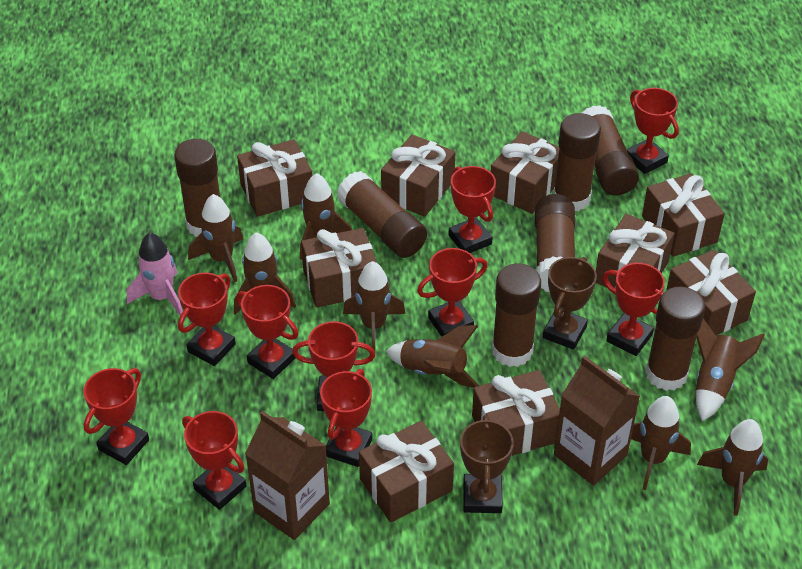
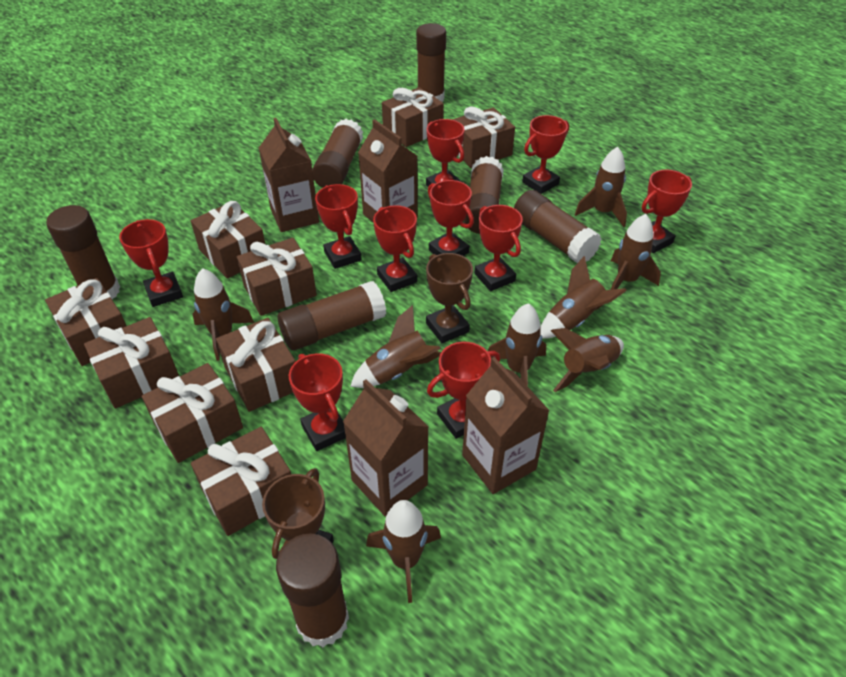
brown carton: 2 -> 4
pink rocket: 1 -> 0

